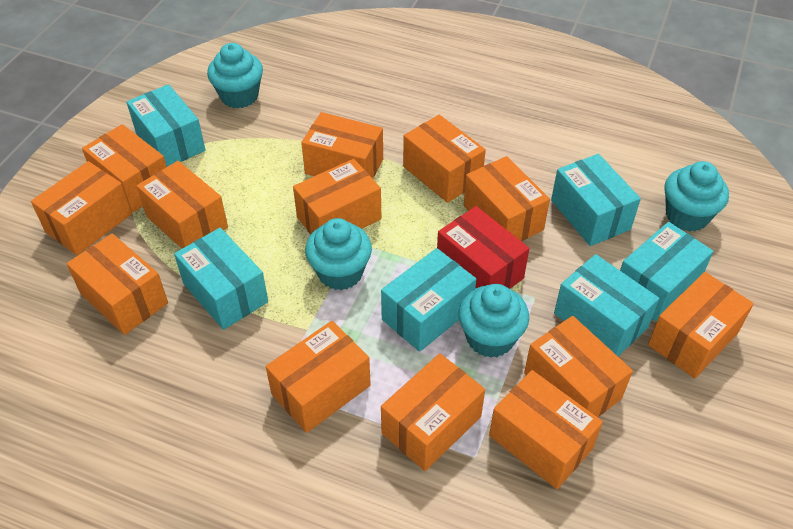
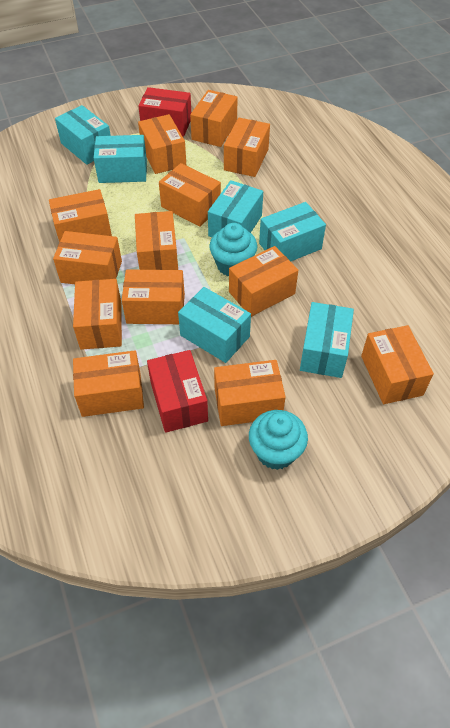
red box: 1 -> 2
turquoise cupcake: 4 -> 2

